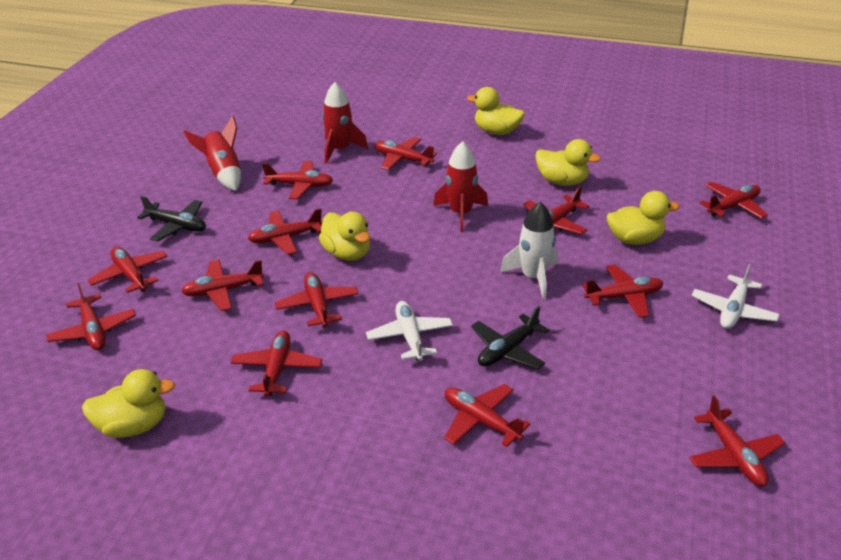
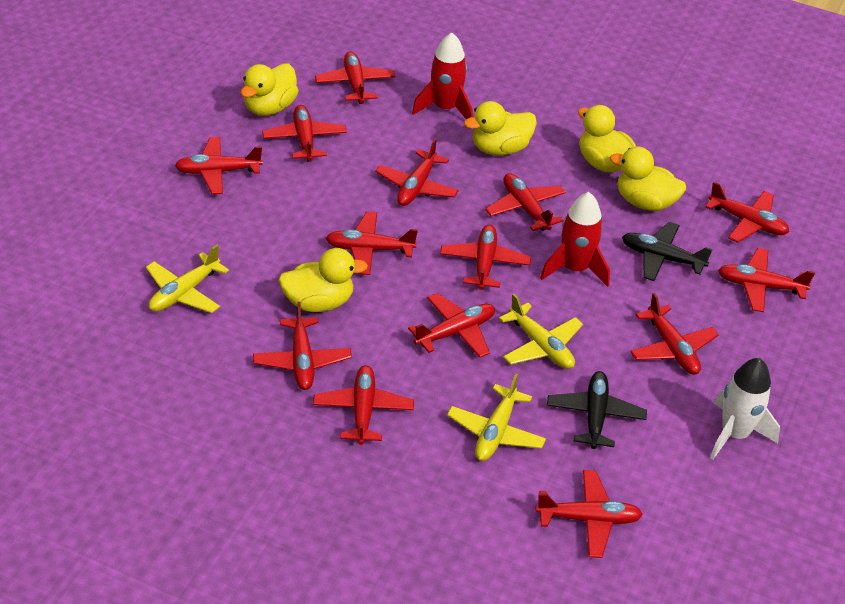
red plane: 13 -> 14
red rocket: 3 -> 2
white plane: 2 -> 0
yellow plane: 0 -> 3

